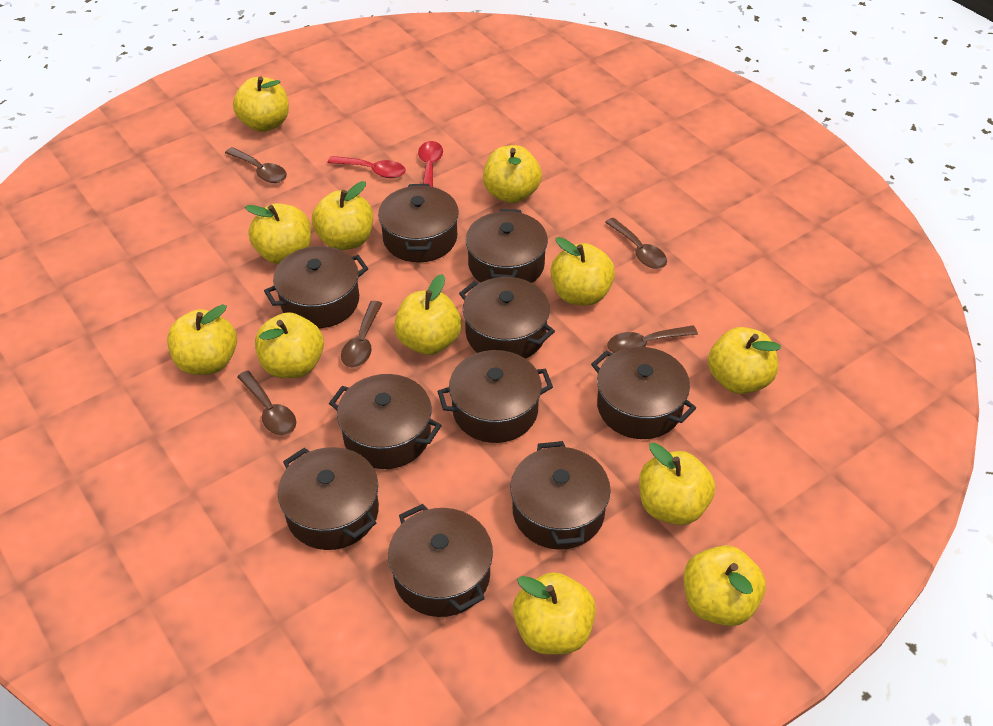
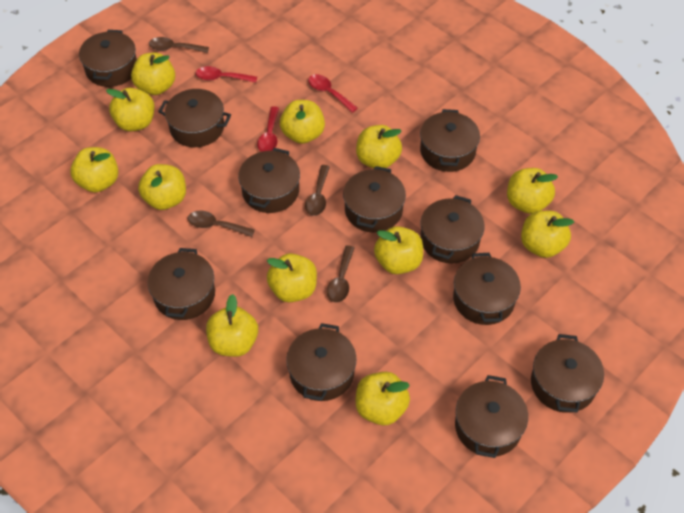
brown pot: 10 -> 11
brown spoon: 5 -> 4
red spoon: 2 -> 3

